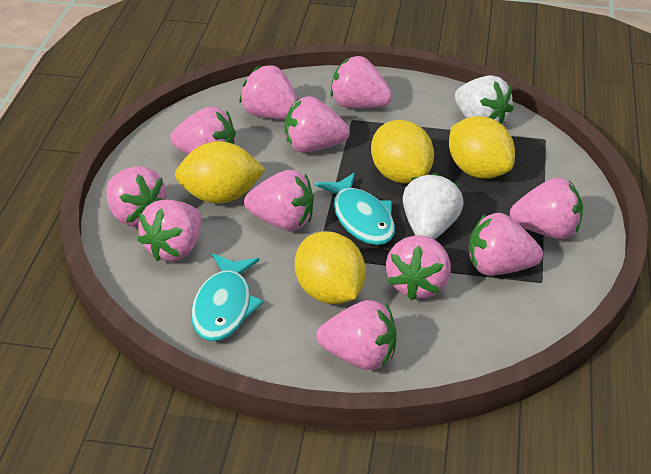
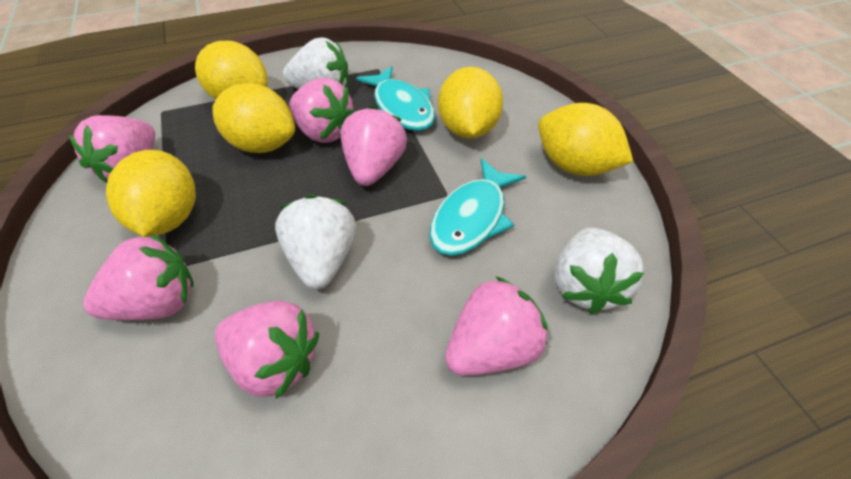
pink strawberry: 11 -> 6
white strawberry: 2 -> 3
yellow lemon: 4 -> 5

